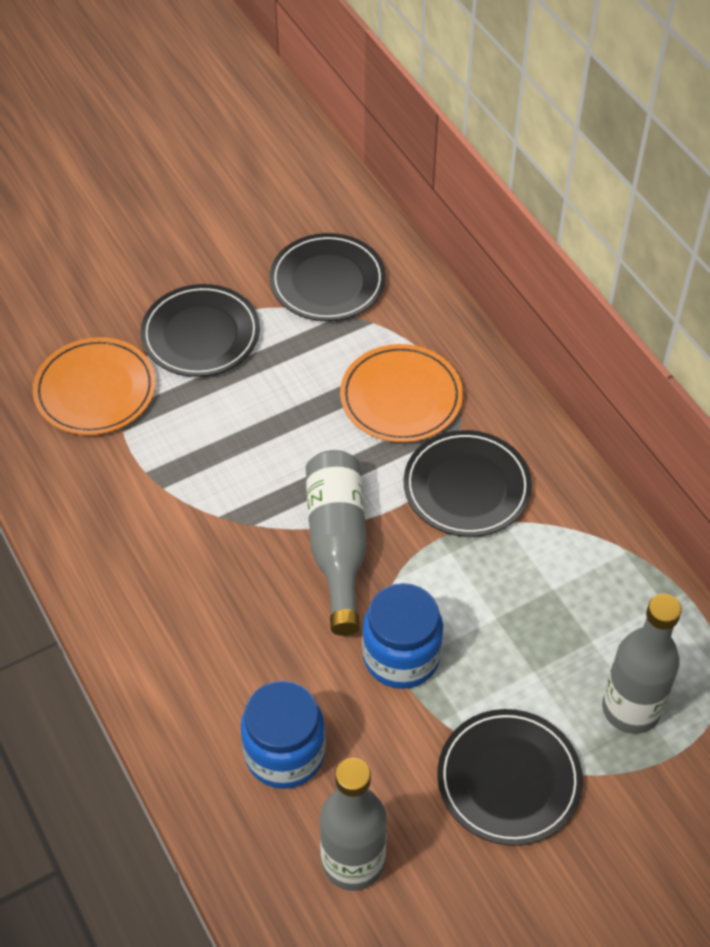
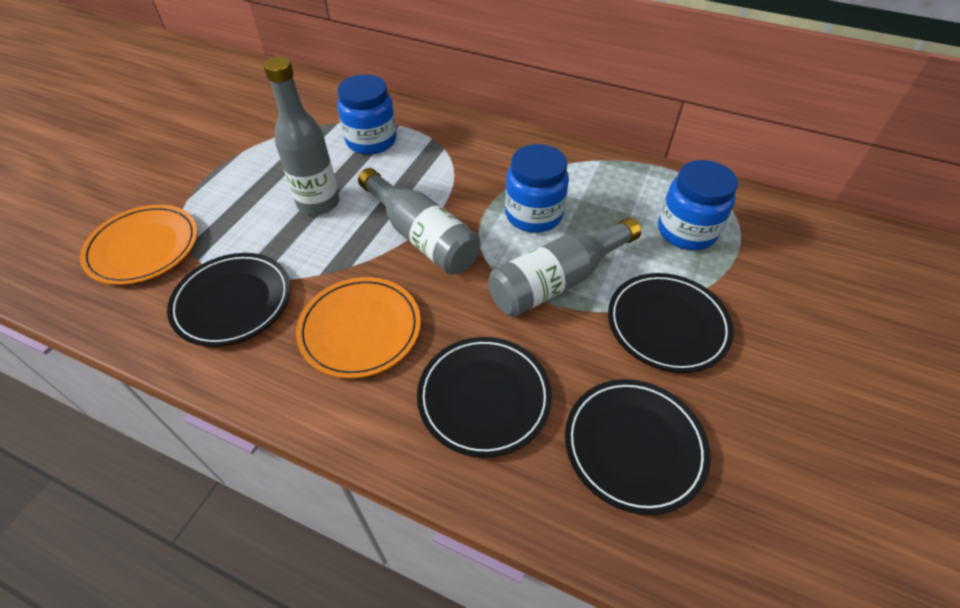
blue jar: 2 -> 3

